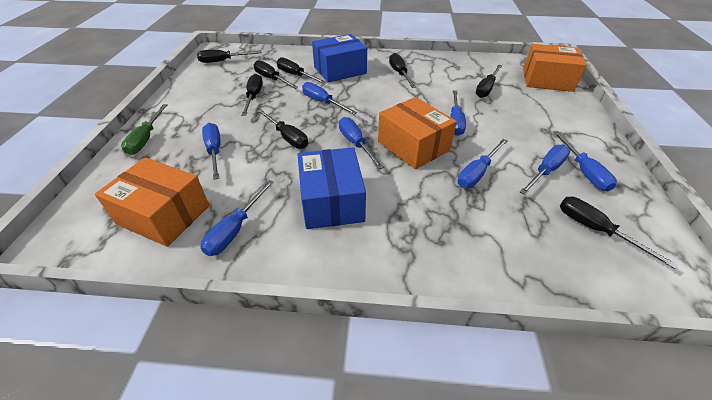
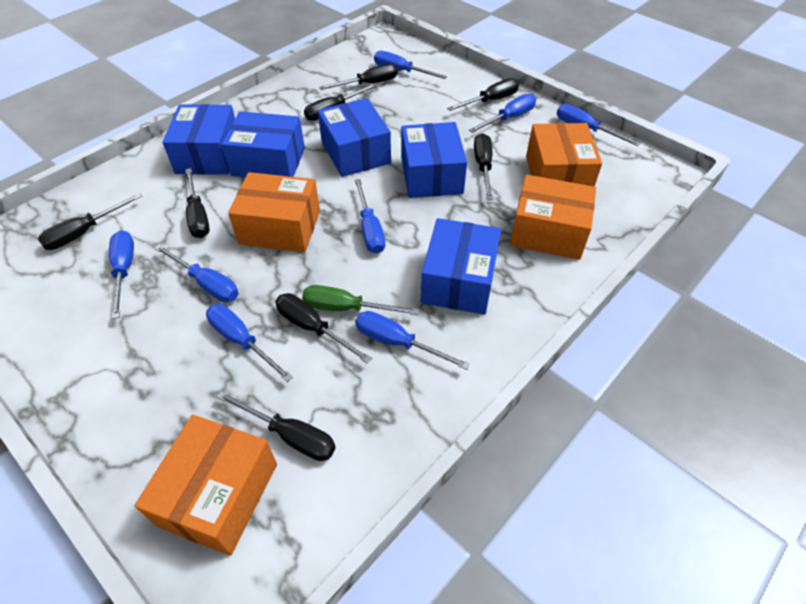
blue box: 2 -> 5
orange box: 3 -> 4

